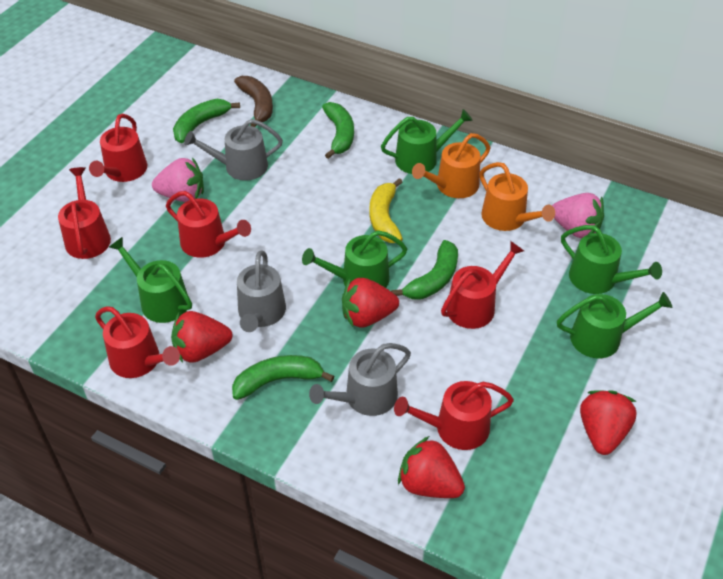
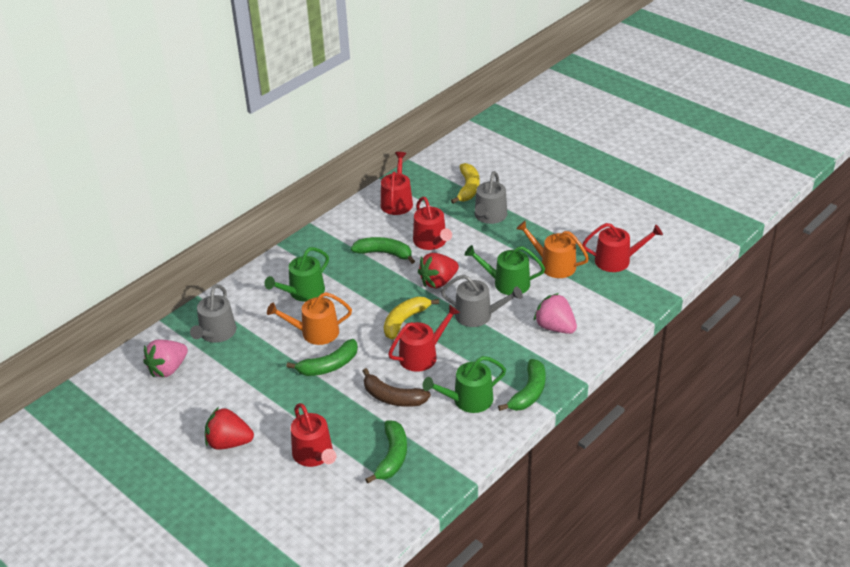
green watering can: 5 -> 3
red strawberry: 4 -> 2
red watering can: 6 -> 5
yellow banana: 1 -> 2

